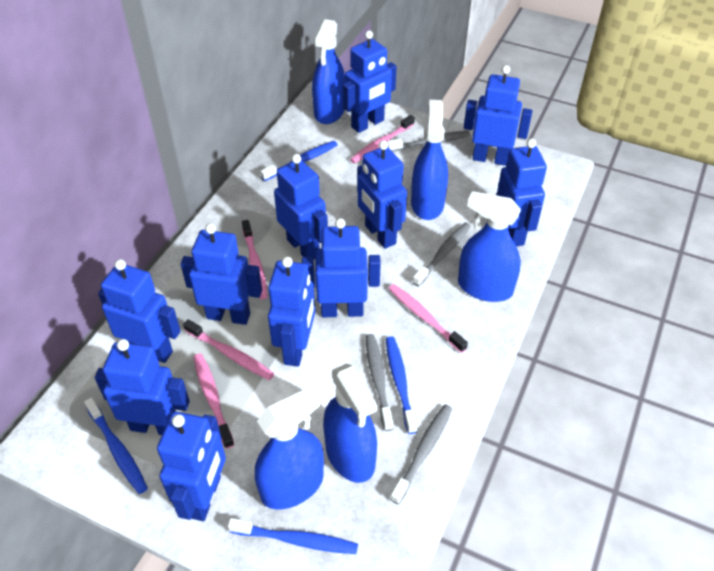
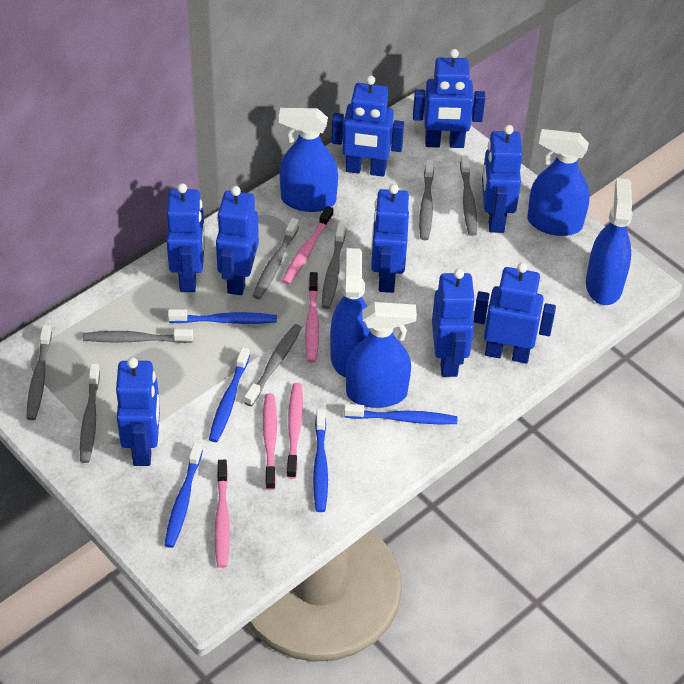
blue robot: 11 -> 9
blue toothbrush: 4 -> 5
grey toothbrush: 4 -> 8

